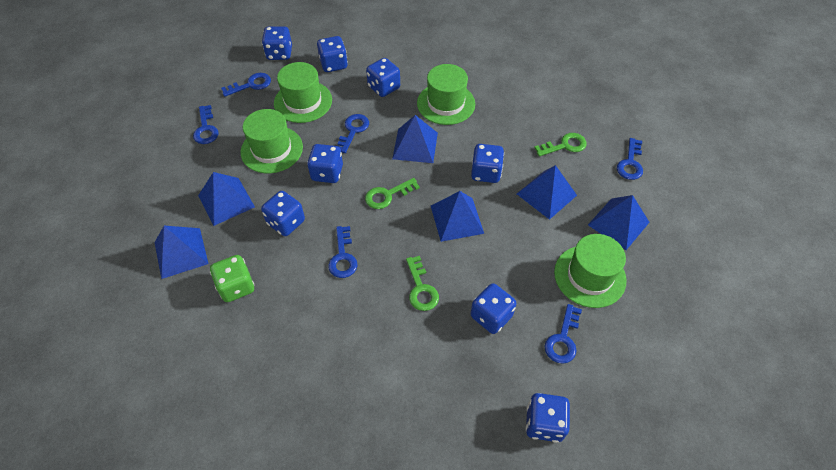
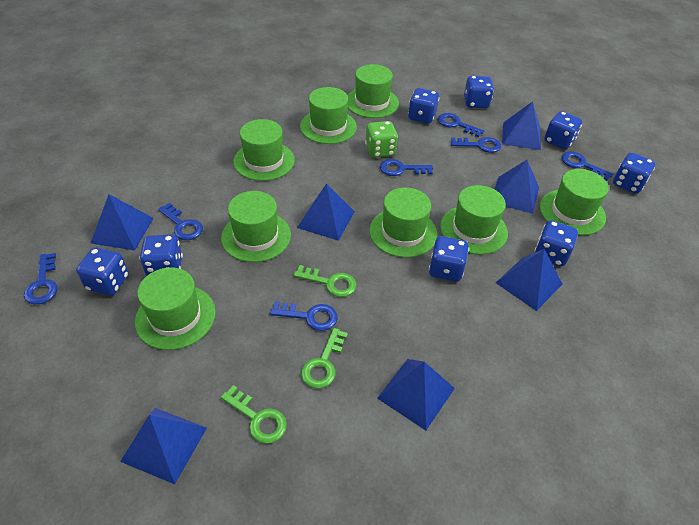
blue key: 6 -> 7
blue pyramid: 6 -> 7
green hat: 4 -> 8

